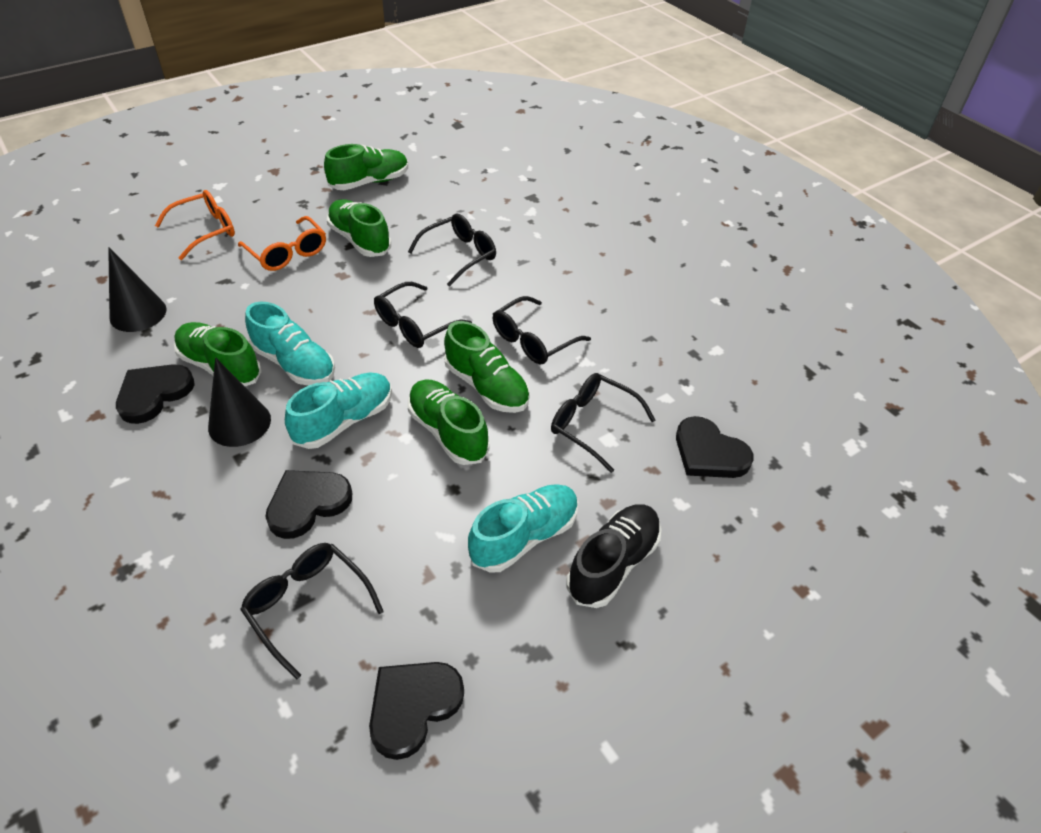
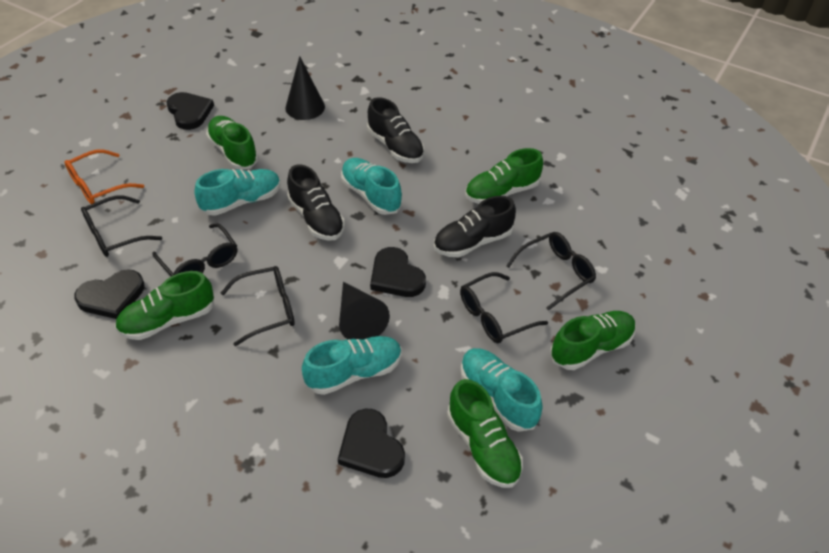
black shoe: 1 -> 3
orange glasses: 2 -> 1
turquoise shoe: 3 -> 4

